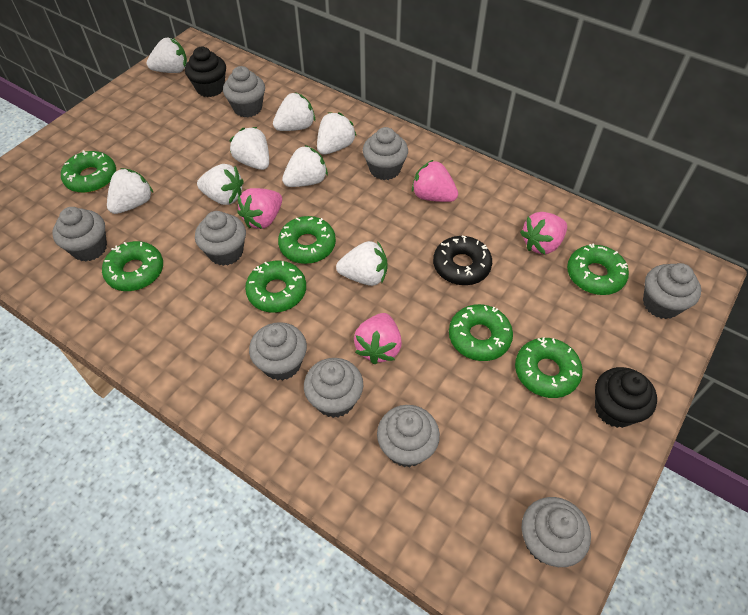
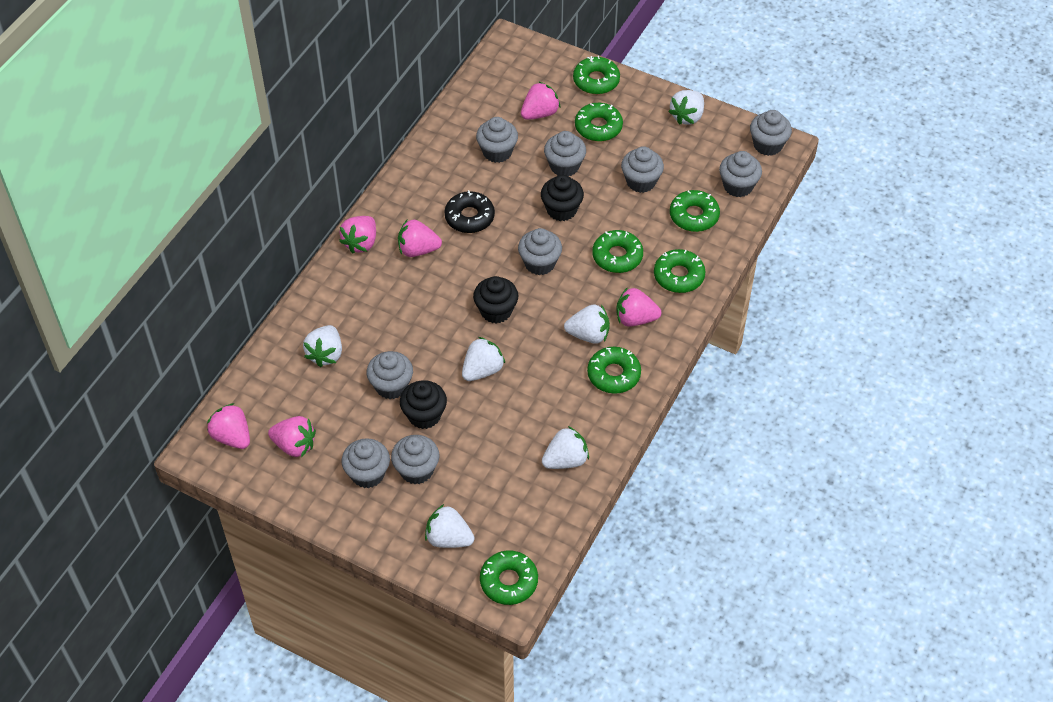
black cupcake: 2 -> 3
pink strawberry: 4 -> 6
white strawberry: 8 -> 6

